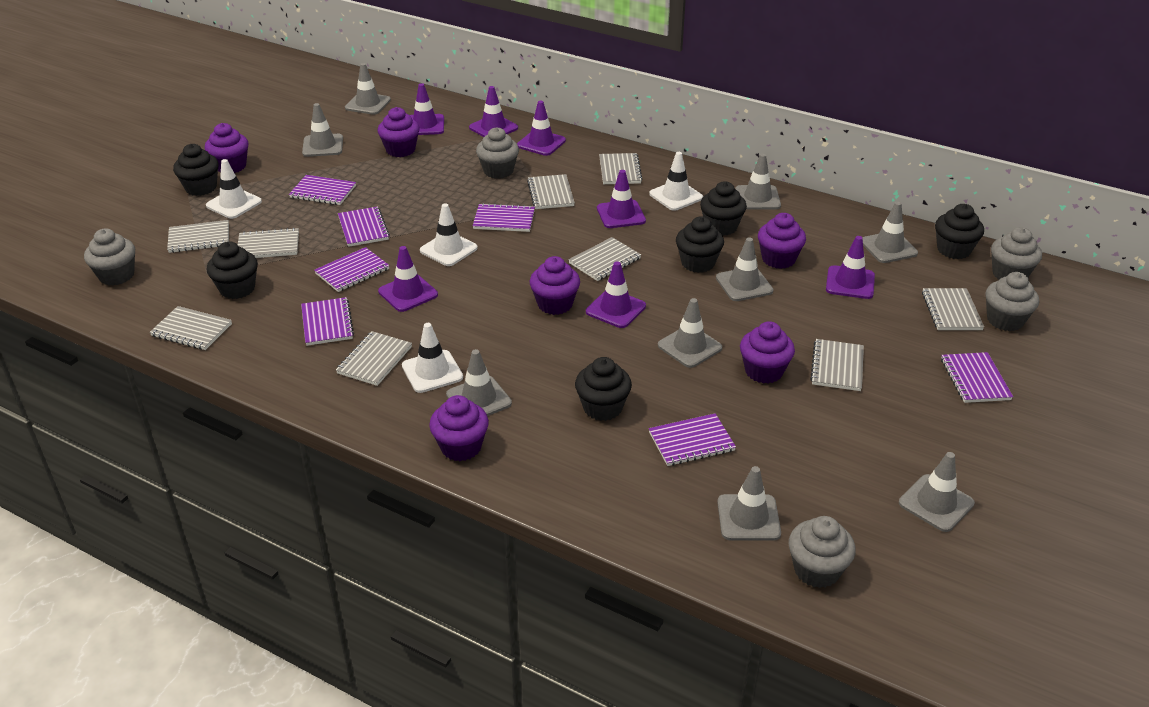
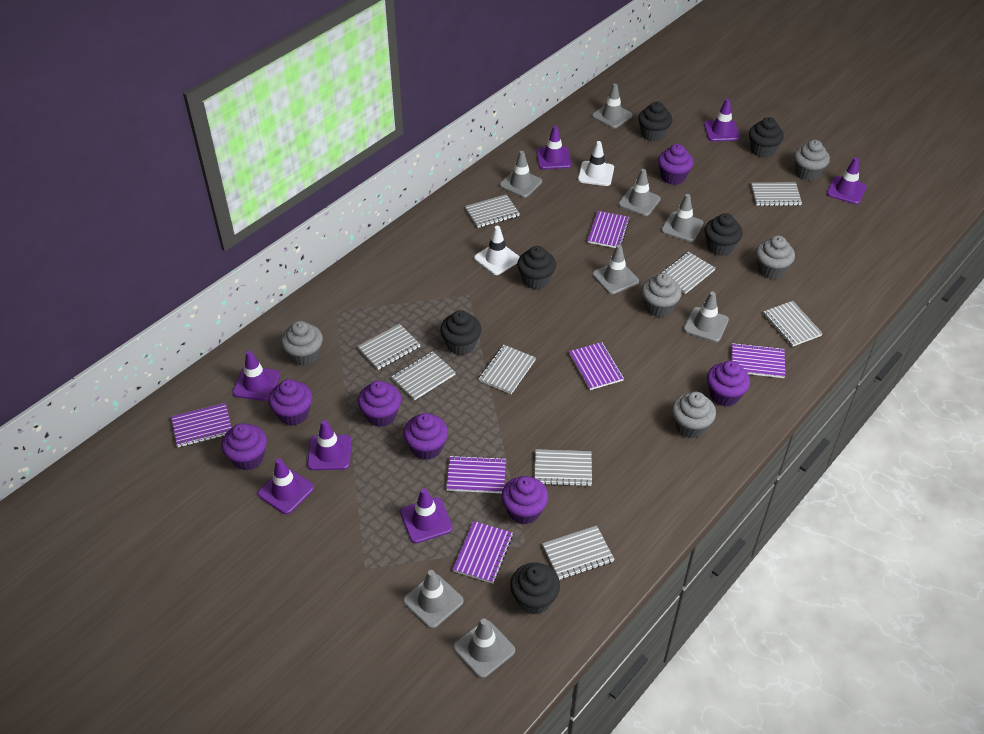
grey traffic cone: 9 -> 8
purple cupcake: 6 -> 7
purple notebook: 7 -> 6
white traffic cone: 4 -> 2

